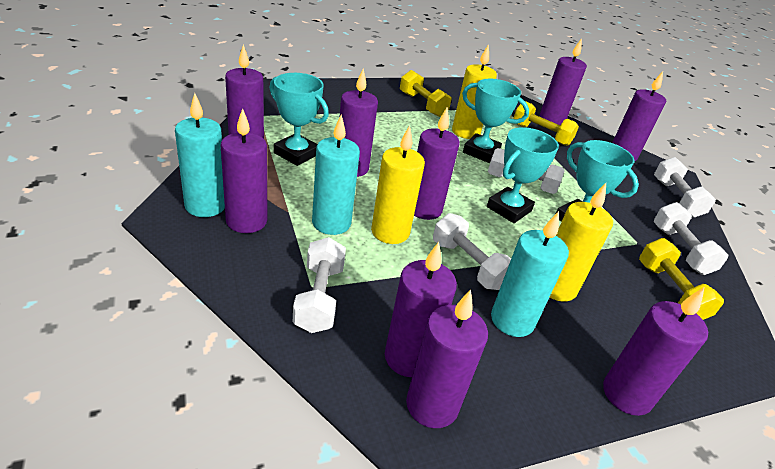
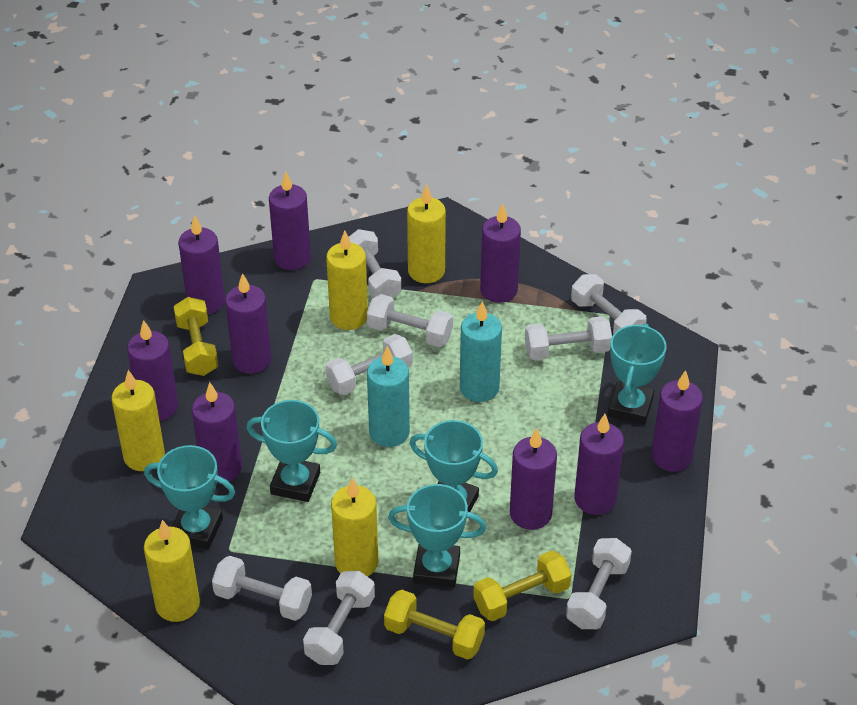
turquoise candle: 3 -> 2
turquoise trophy: 4 -> 5
white dumbbell: 5 -> 8
yellow candle: 3 -> 5

